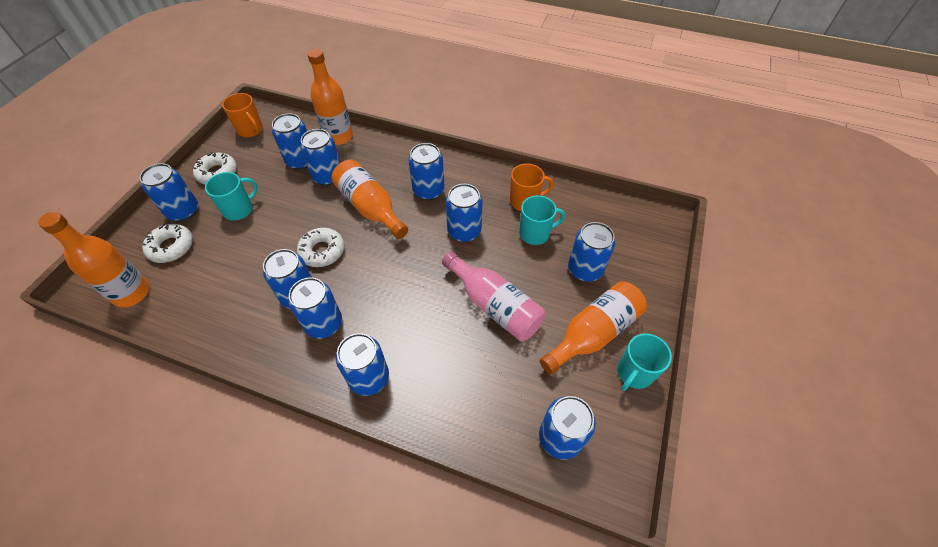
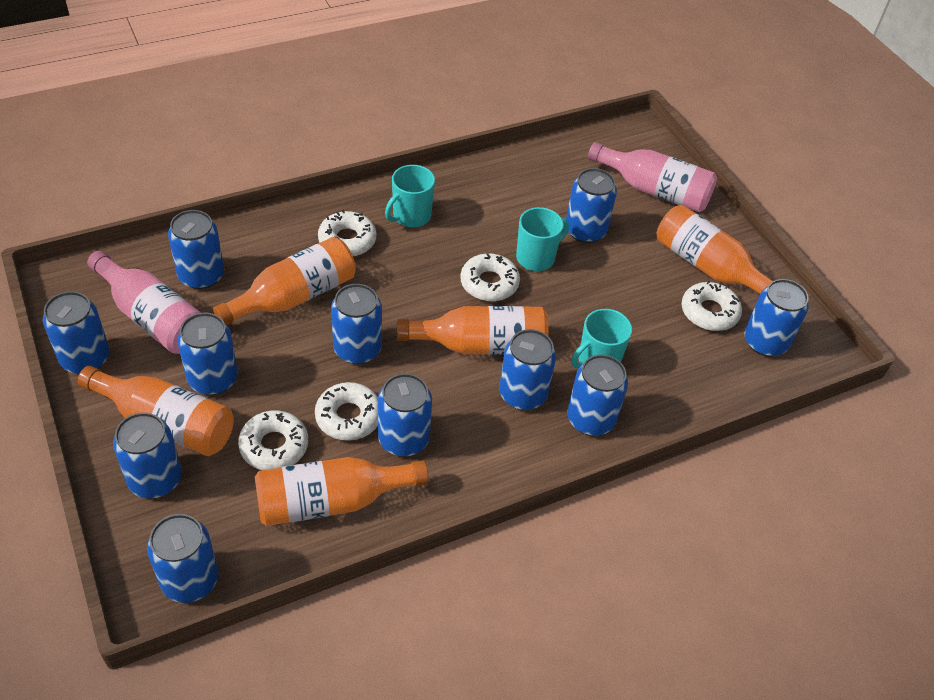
blue can: 10 -> 11
orange bottle: 4 -> 5
orange mug: 2 -> 0
pink bottle: 1 -> 2
white donut: 3 -> 5

